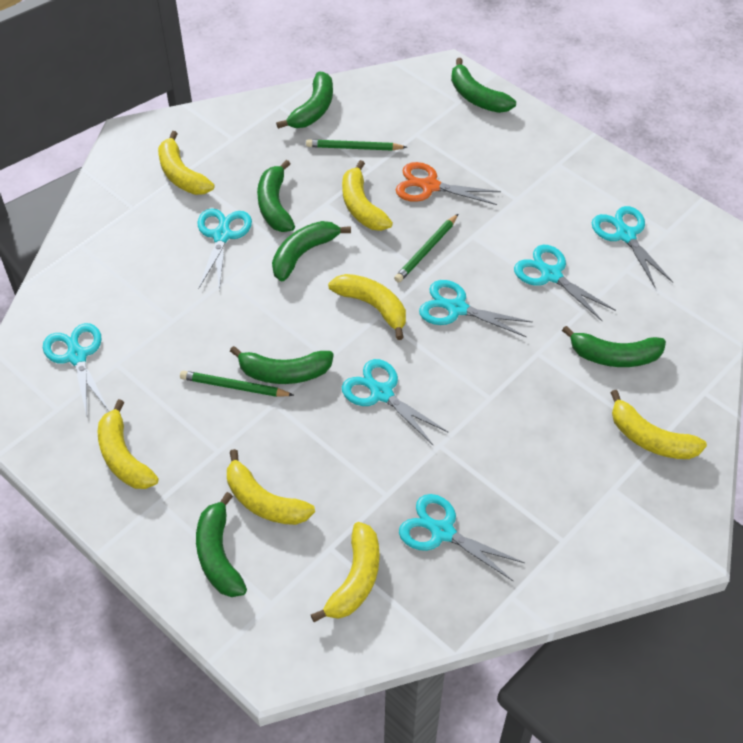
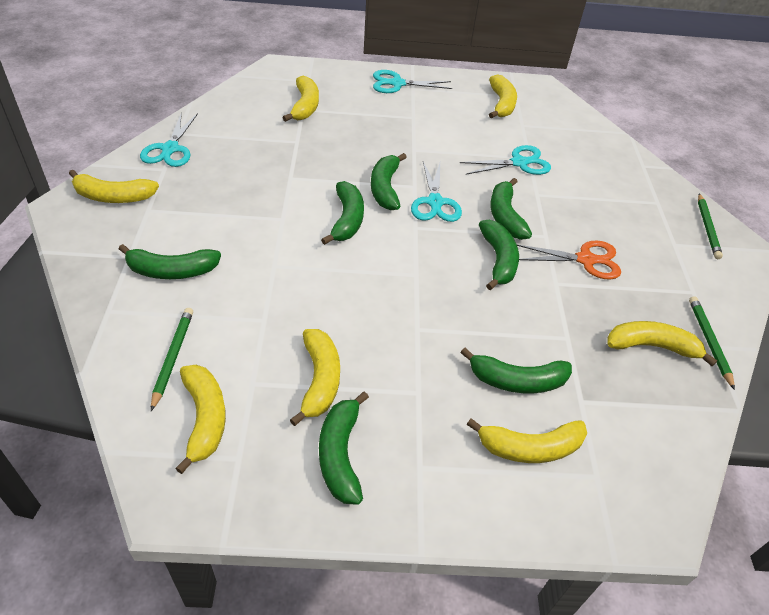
turquoise scissors: 7 -> 4

